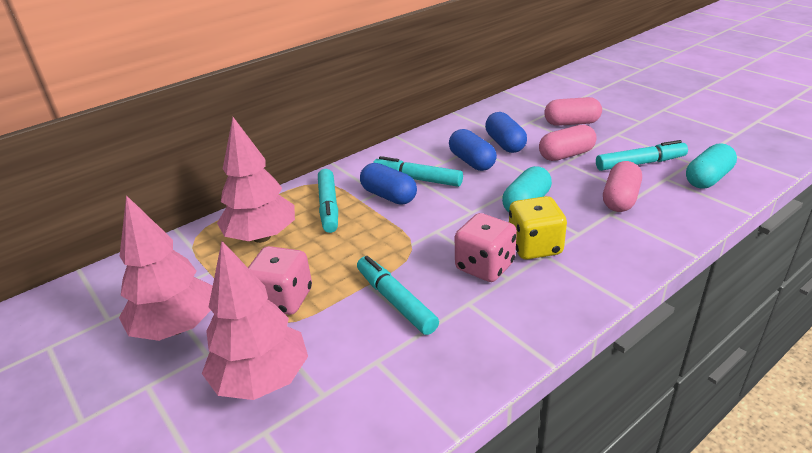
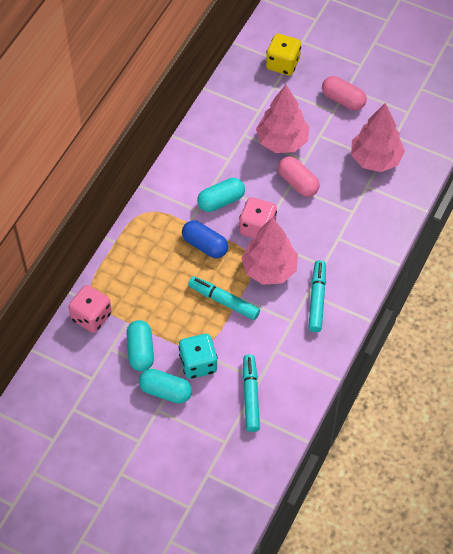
blue capsule: 3 -> 1
pink capsule: 3 -> 2
turquoise capsule: 2 -> 3
turquoise dice: 0 -> 1
turquoise marker: 4 -> 3

